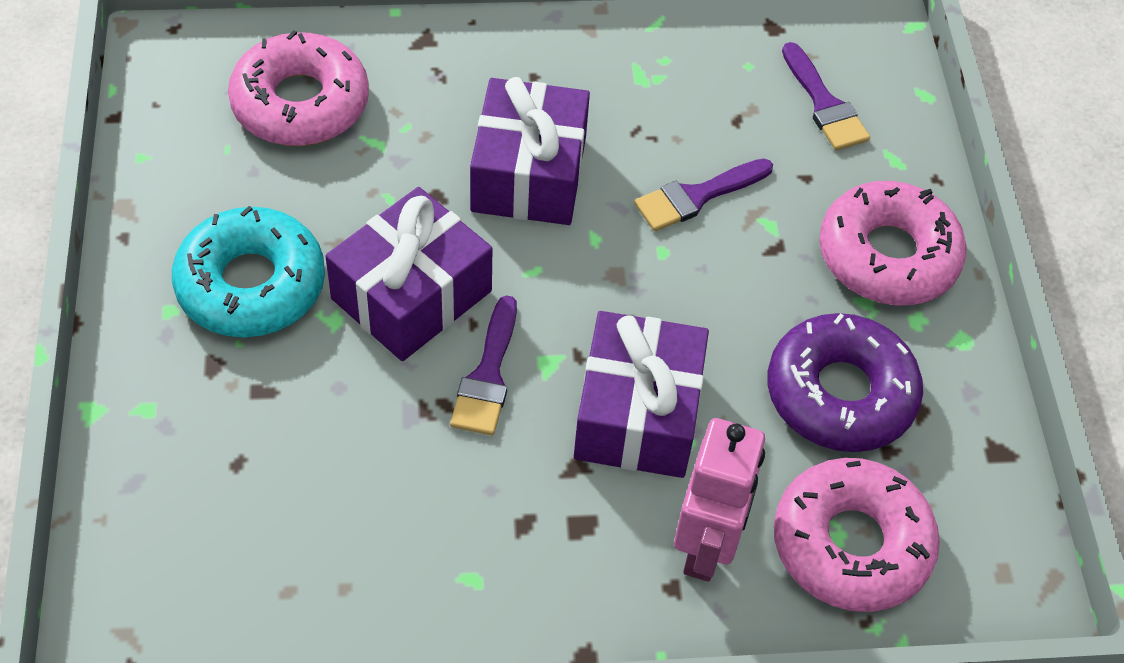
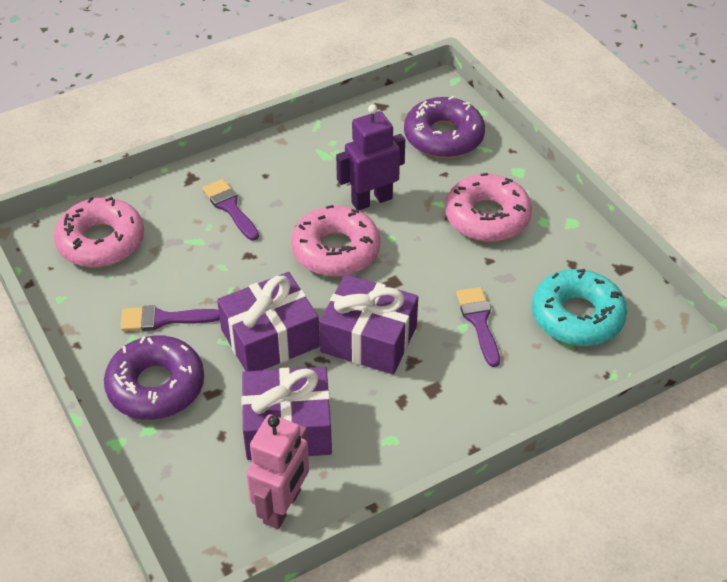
purple donut: 1 -> 2
purple robot: 0 -> 1

